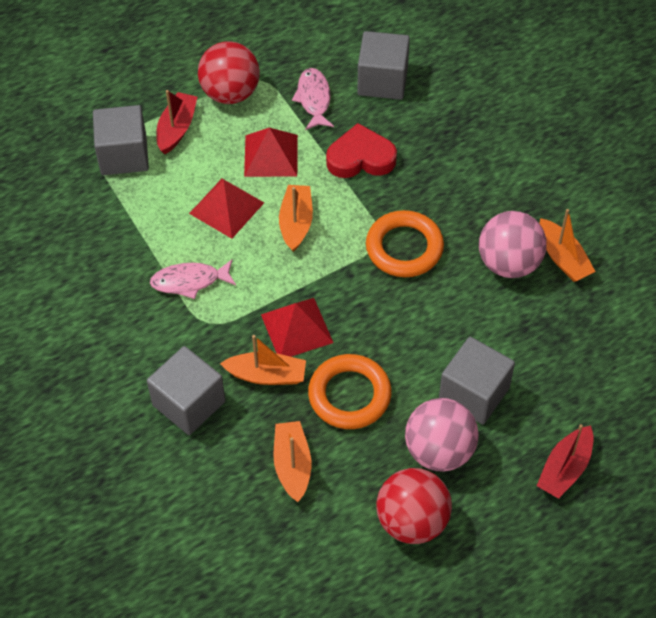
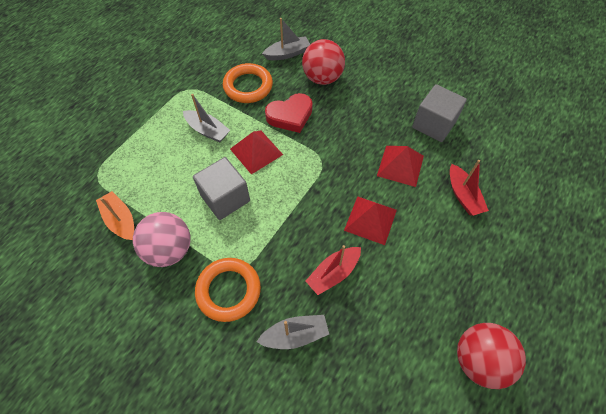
grey boat: 0 -> 3
grey cube: 4 -> 2
orange boat: 4 -> 1
pink ball: 2 -> 1
pink fish: 2 -> 0

